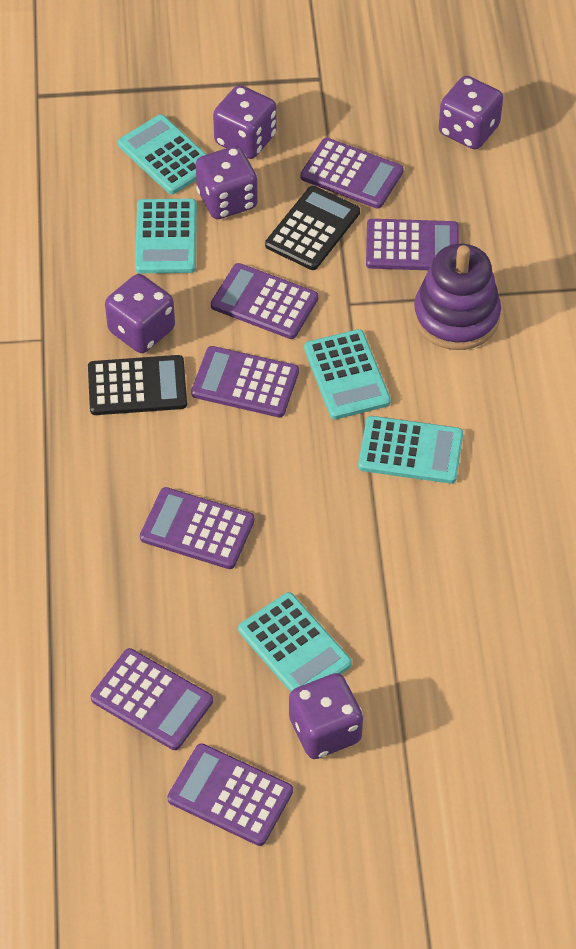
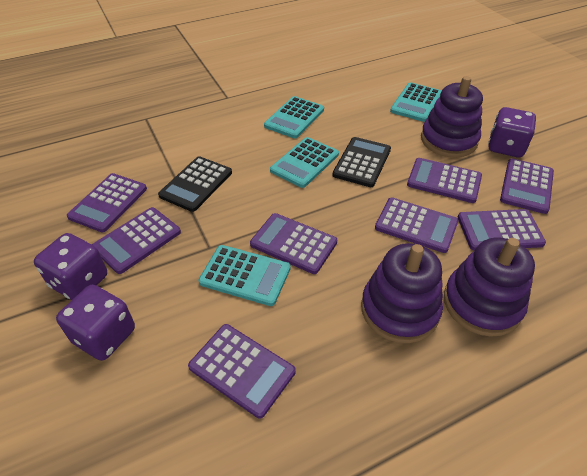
purple calculator: 7 -> 8
purple dice: 5 -> 3
purple stacking toy: 1 -> 3
turquoise calculator: 5 -> 4

